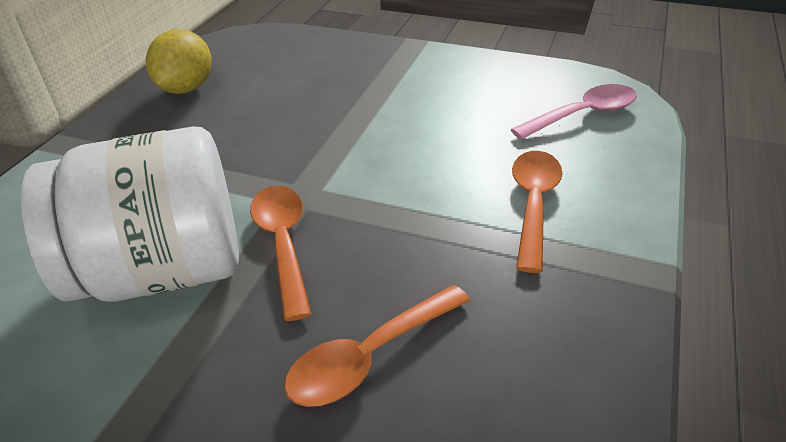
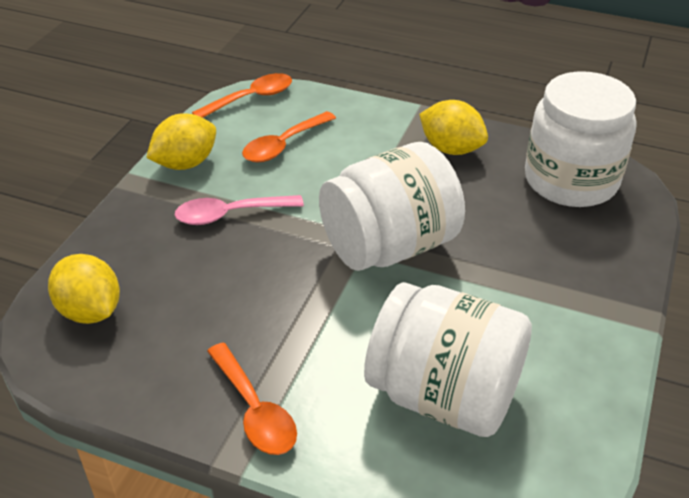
white jar: 1 -> 3
yellow lemon: 1 -> 3

